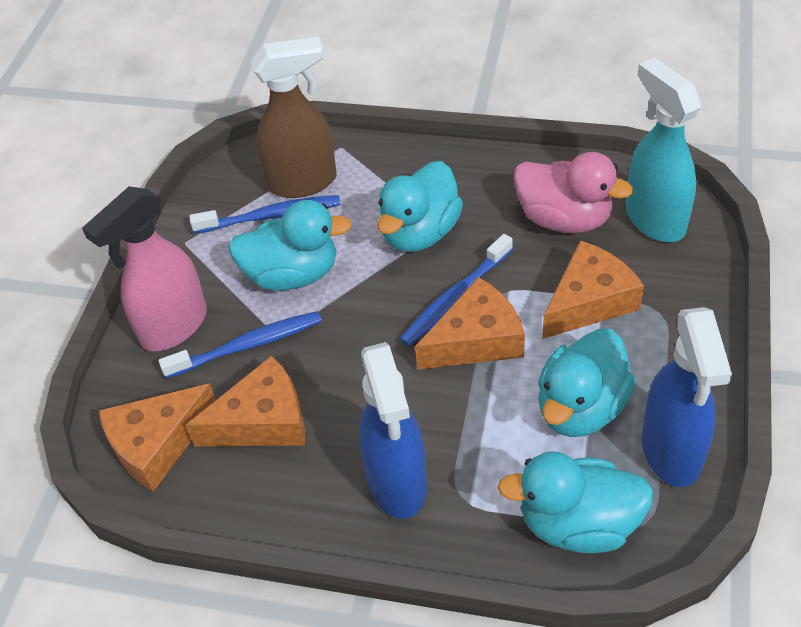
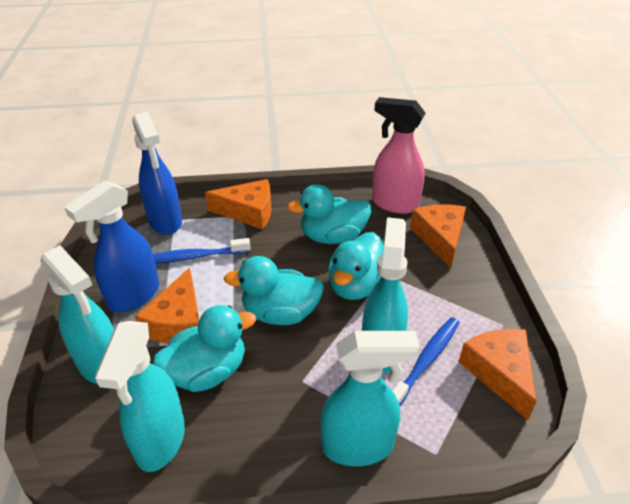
blue toothbrush: 3 -> 2
brown spray bottle: 1 -> 0
pink duck: 1 -> 0
turquoise spray bottle: 1 -> 4

